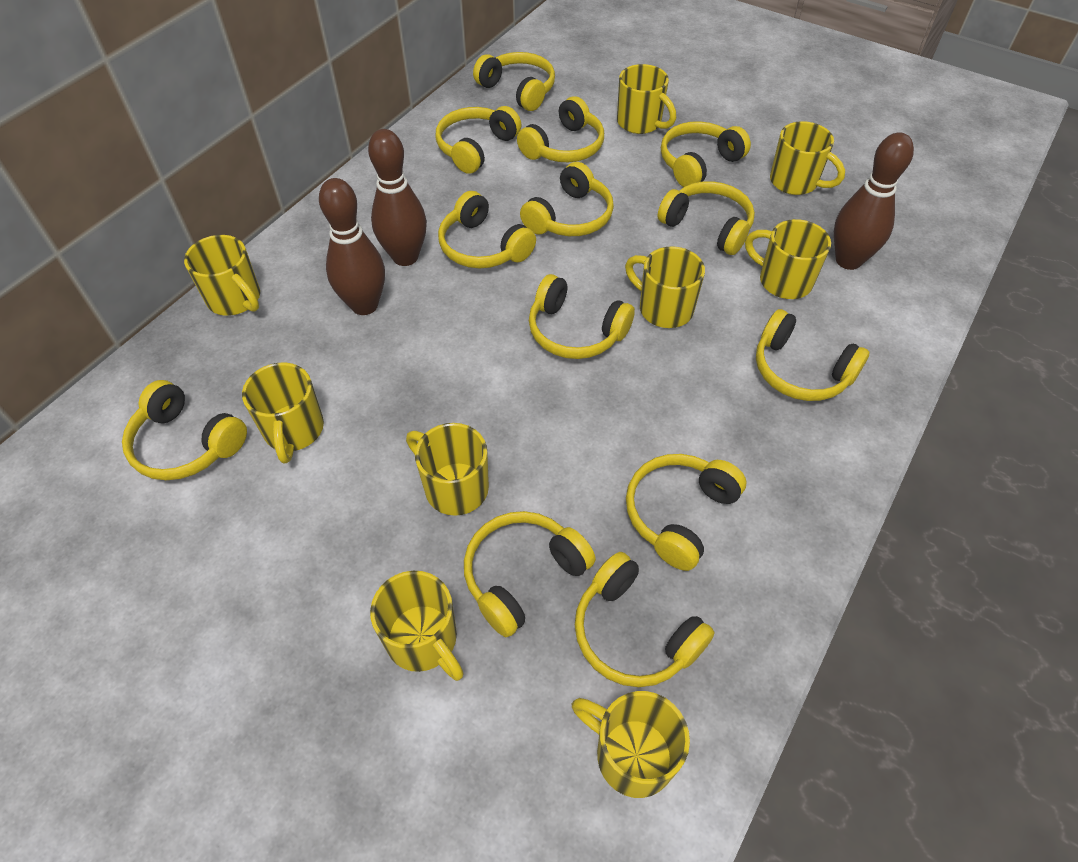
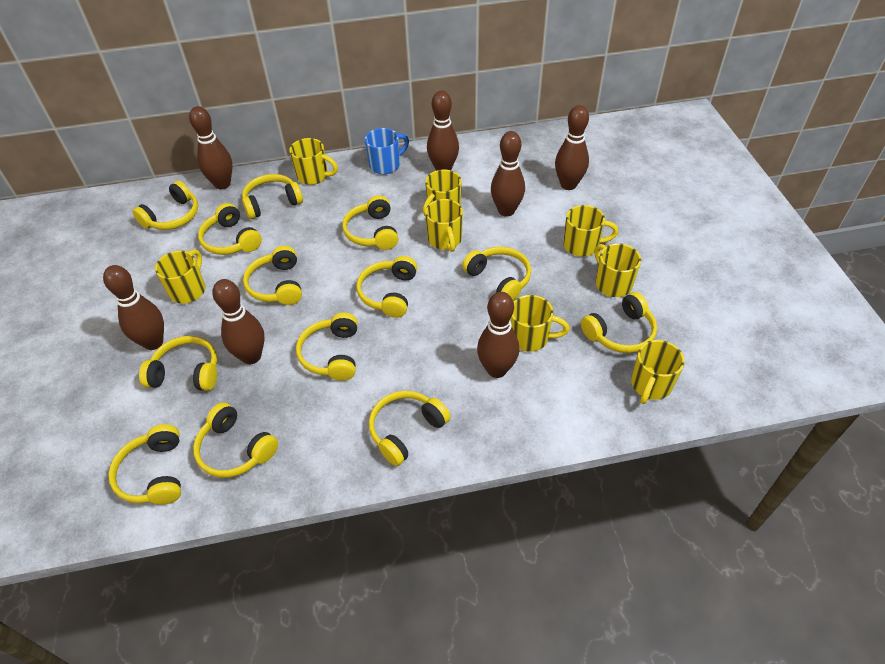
blue mug: 0 -> 1
brown bowling pin: 3 -> 7
yellow mug: 9 -> 8

